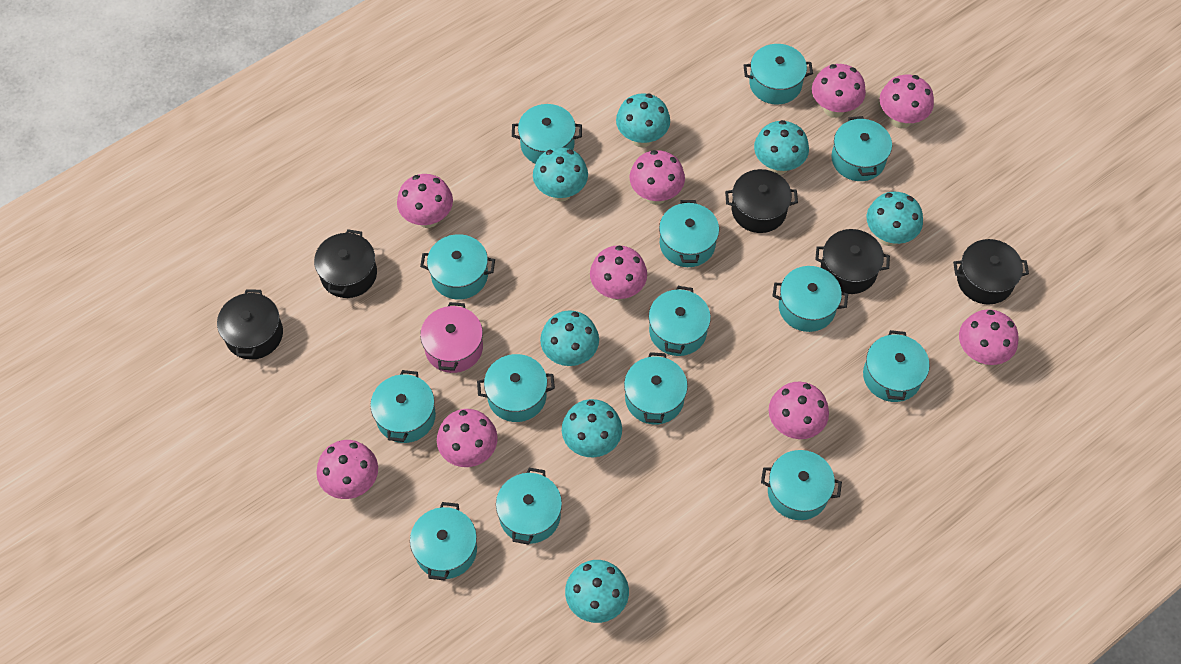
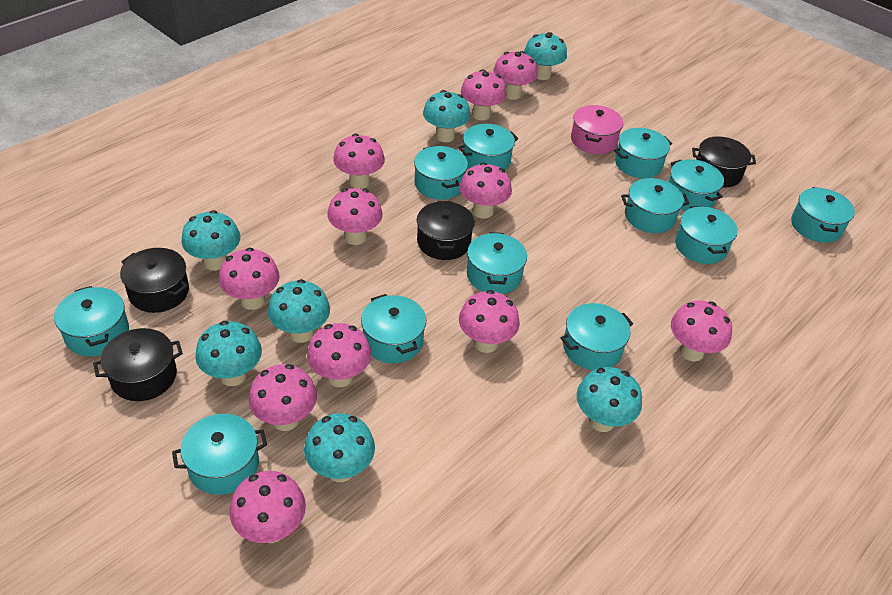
black pot: 5 -> 4
pink mushroom: 9 -> 11
turquoise pot: 14 -> 12

